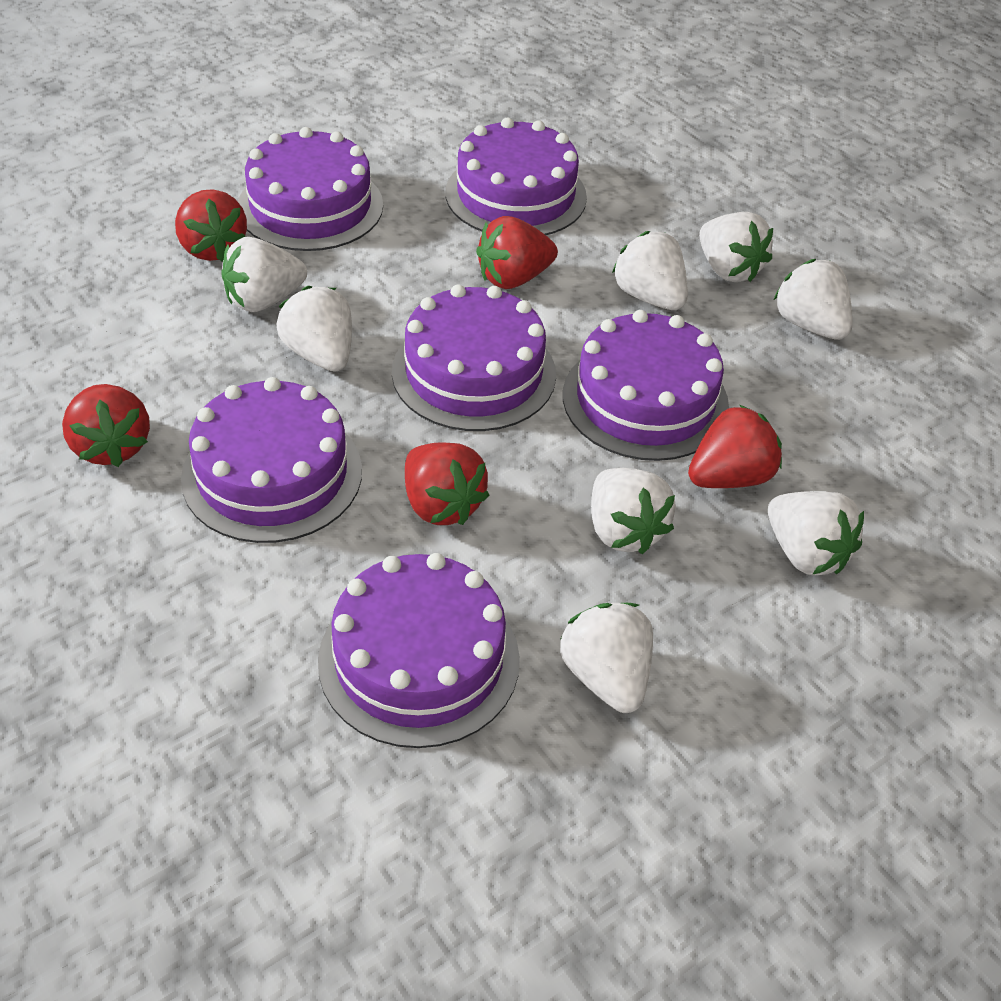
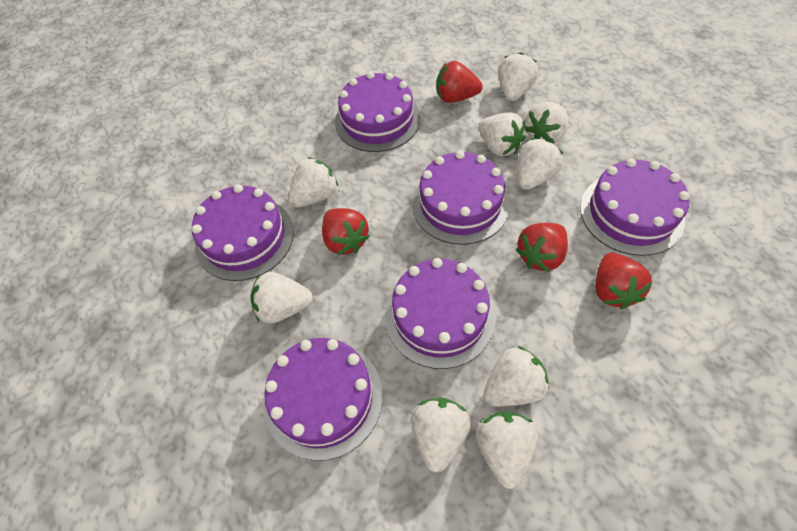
red strawberry: 5 -> 4
white strawberry: 8 -> 9

